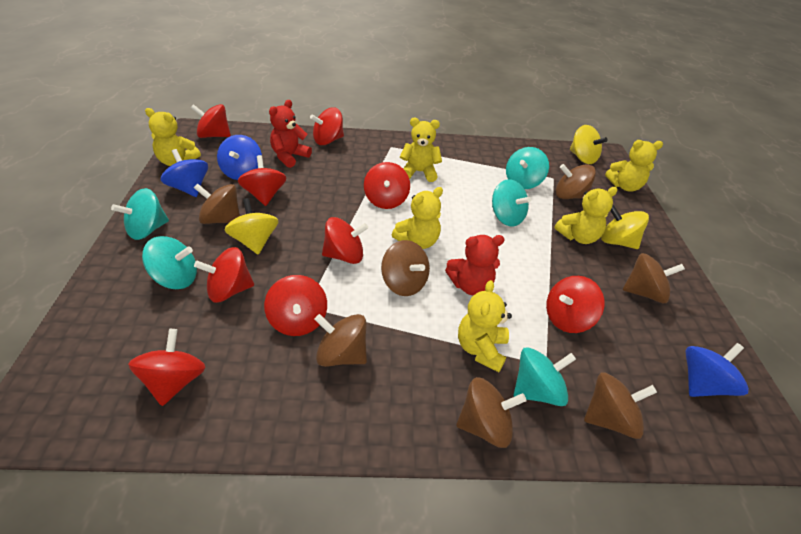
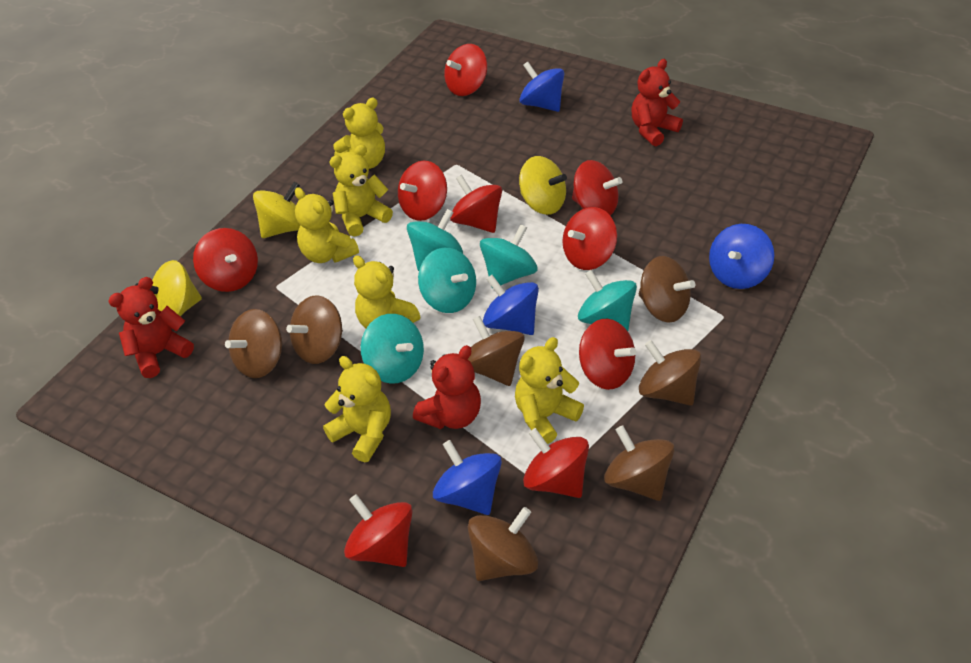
blue spinning top: 3 -> 4
red teddy bear: 2 -> 3

